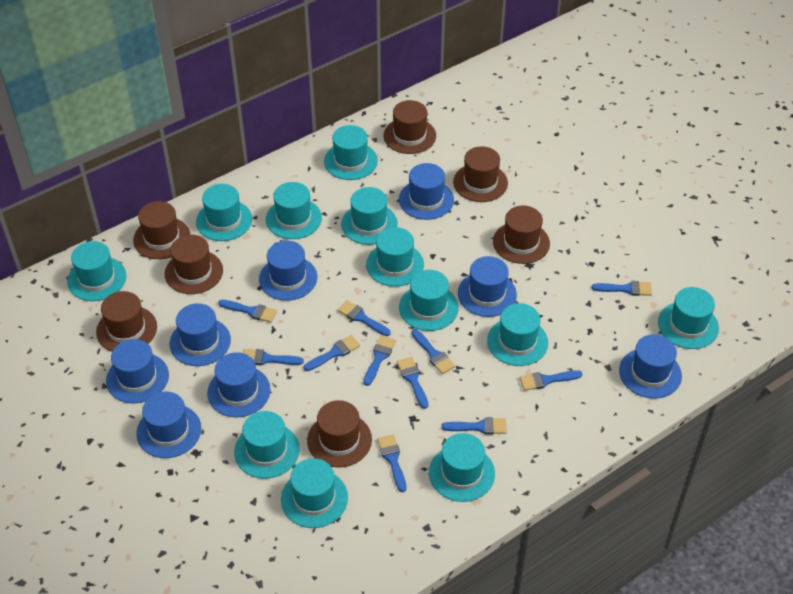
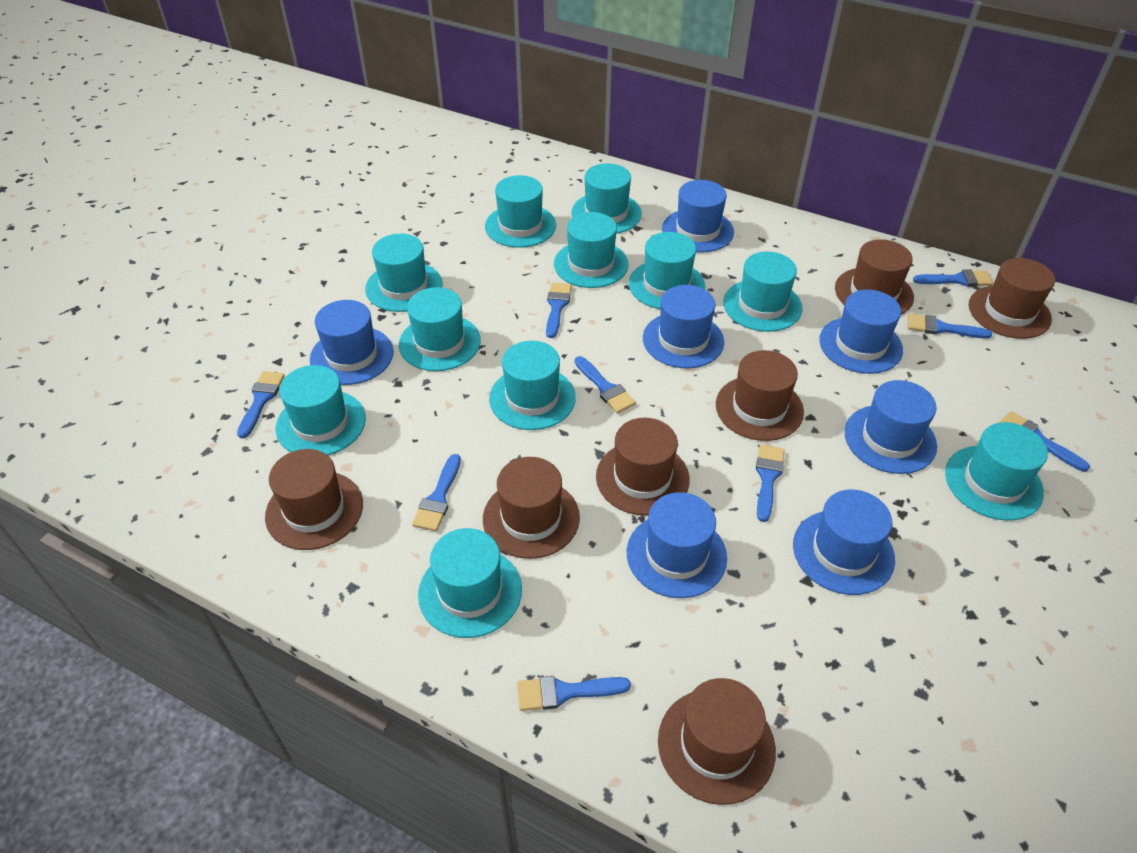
blue brush: 11 -> 9
blue hat: 8 -> 7
turquoise hat: 12 -> 11

